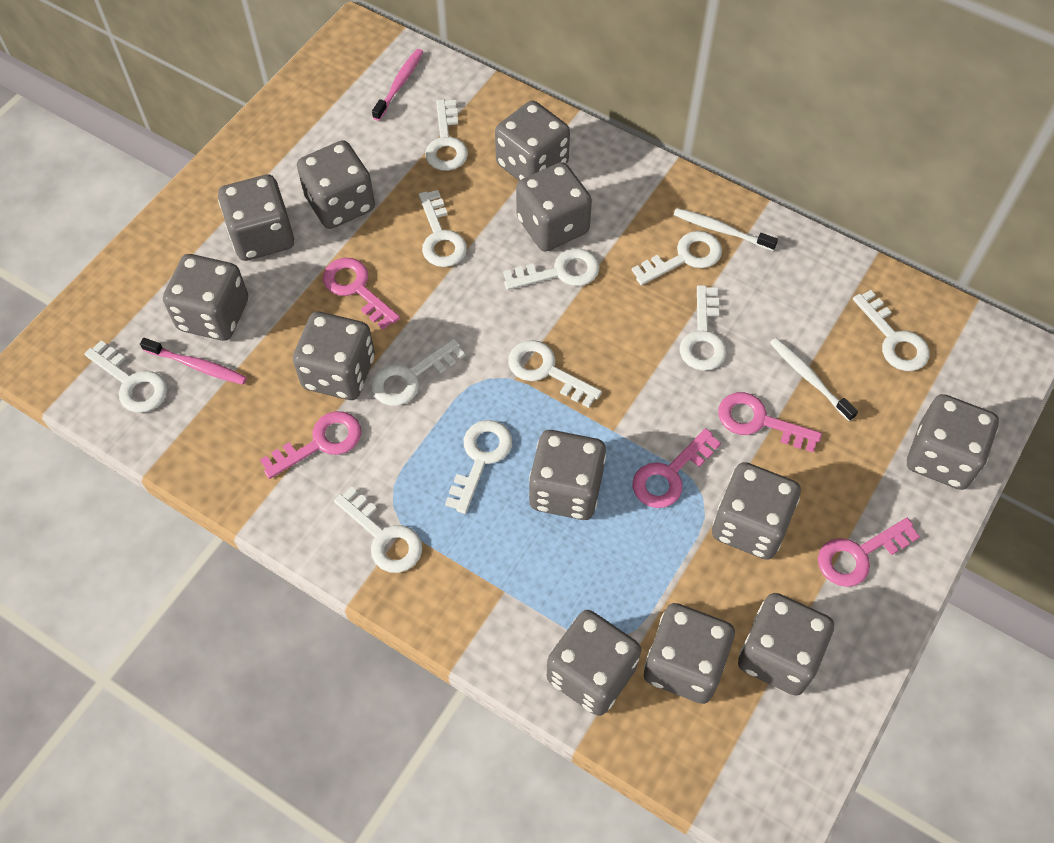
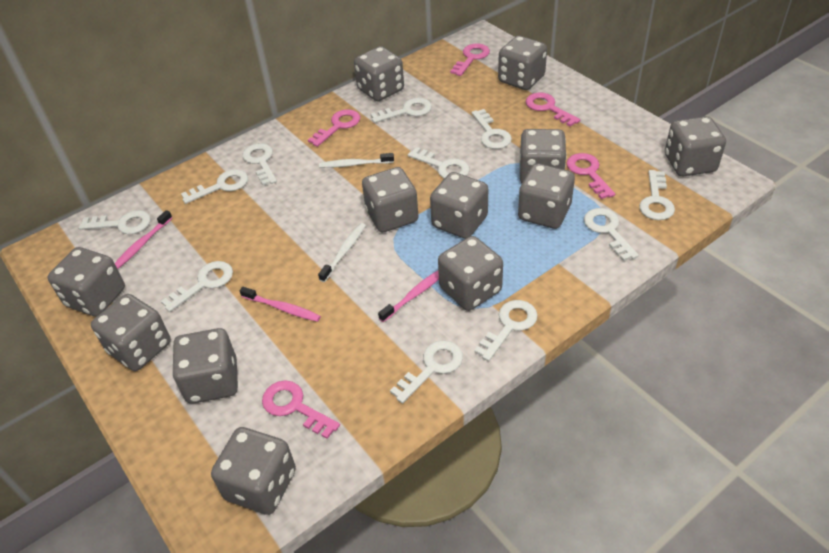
pink toothbrush: 2 -> 3

